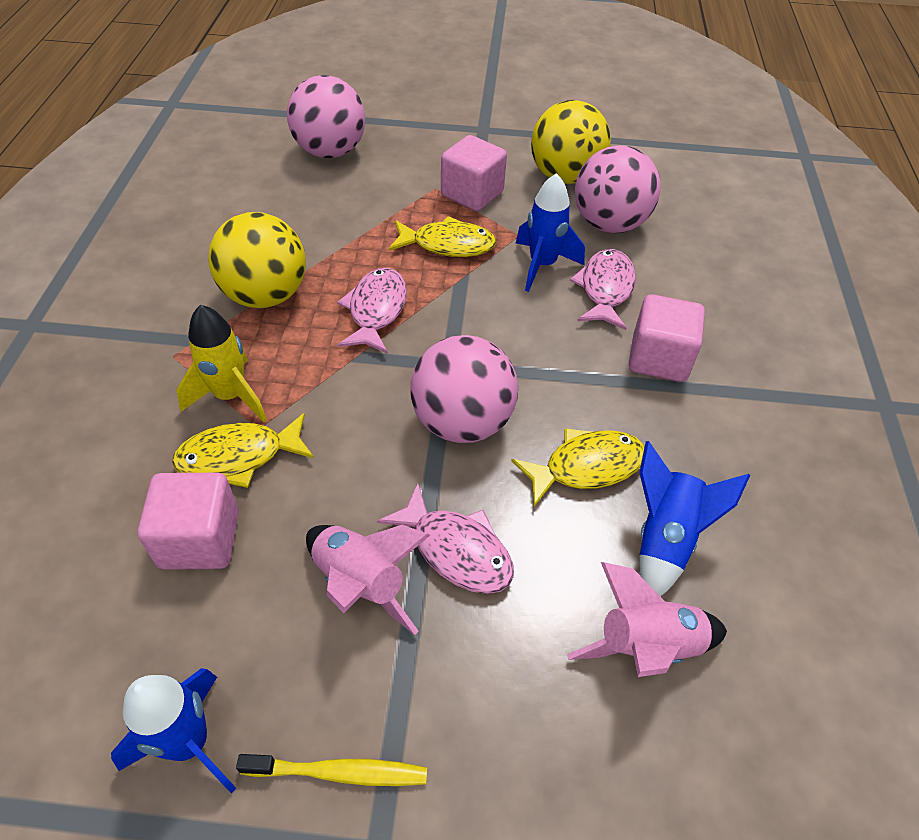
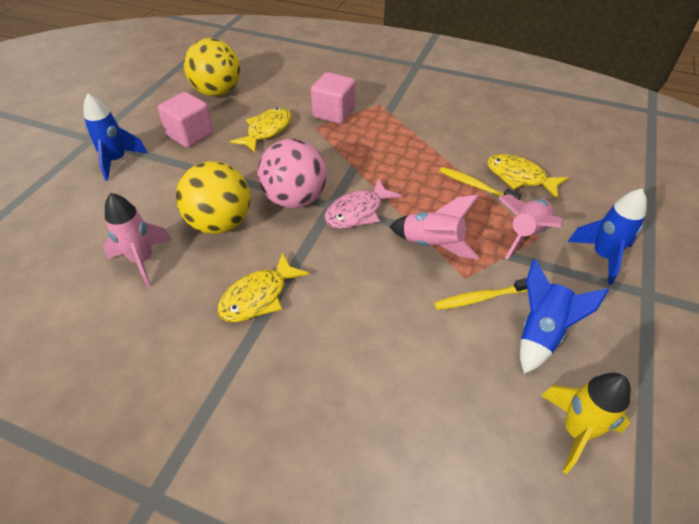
pink ball: 3 -> 1
pink cube: 3 -> 2
pink fish: 3 -> 1
pink rocket: 2 -> 3
yellow toothbrush: 1 -> 2

